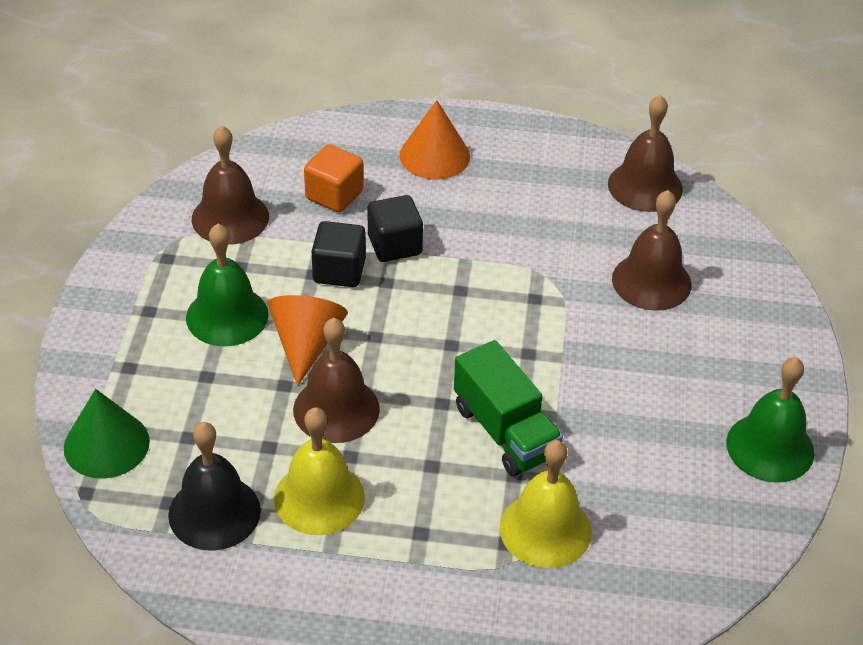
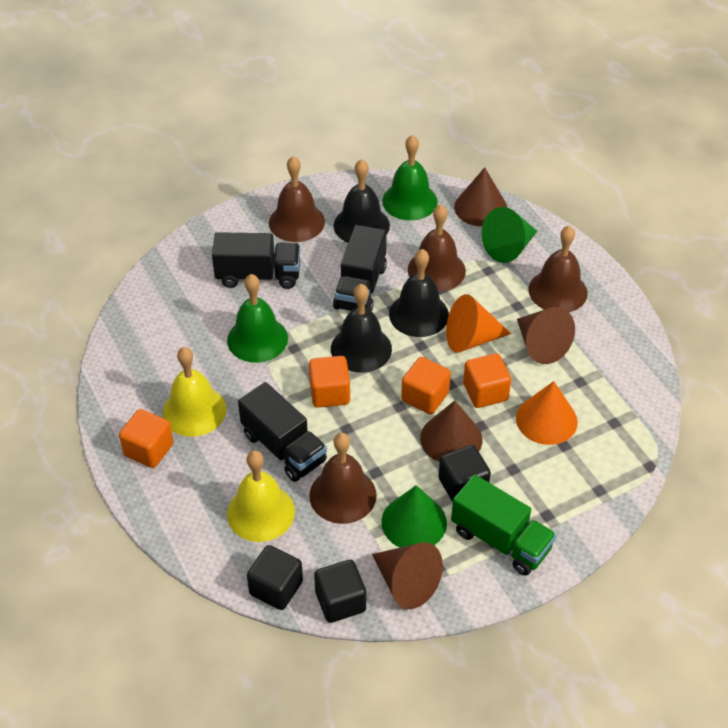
black bell: 1 -> 3
black cube: 2 -> 3
black truck: 0 -> 3
brown cone: 0 -> 4
green cone: 1 -> 2
orange cube: 1 -> 4

